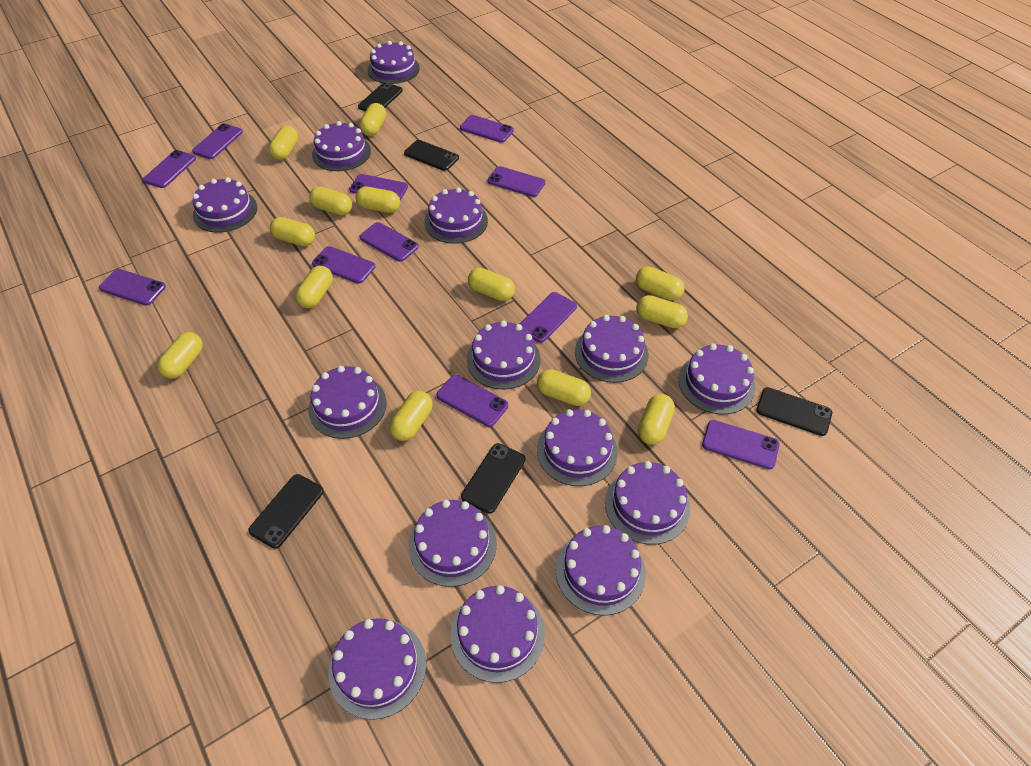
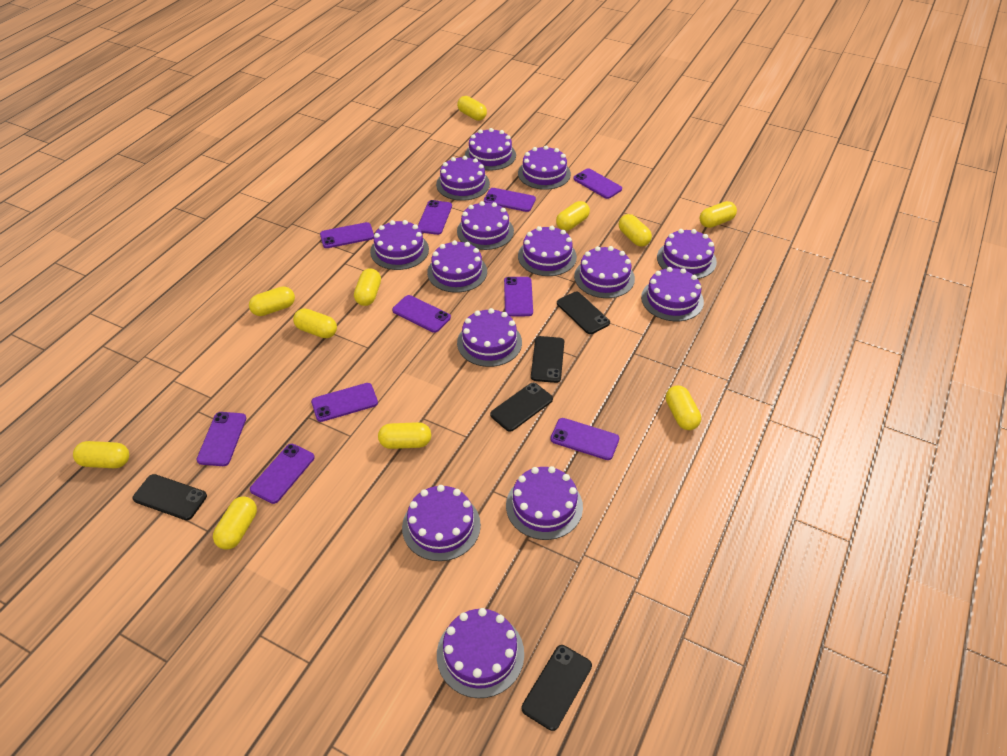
purple phone: 11 -> 10
yellow capsule: 13 -> 11

